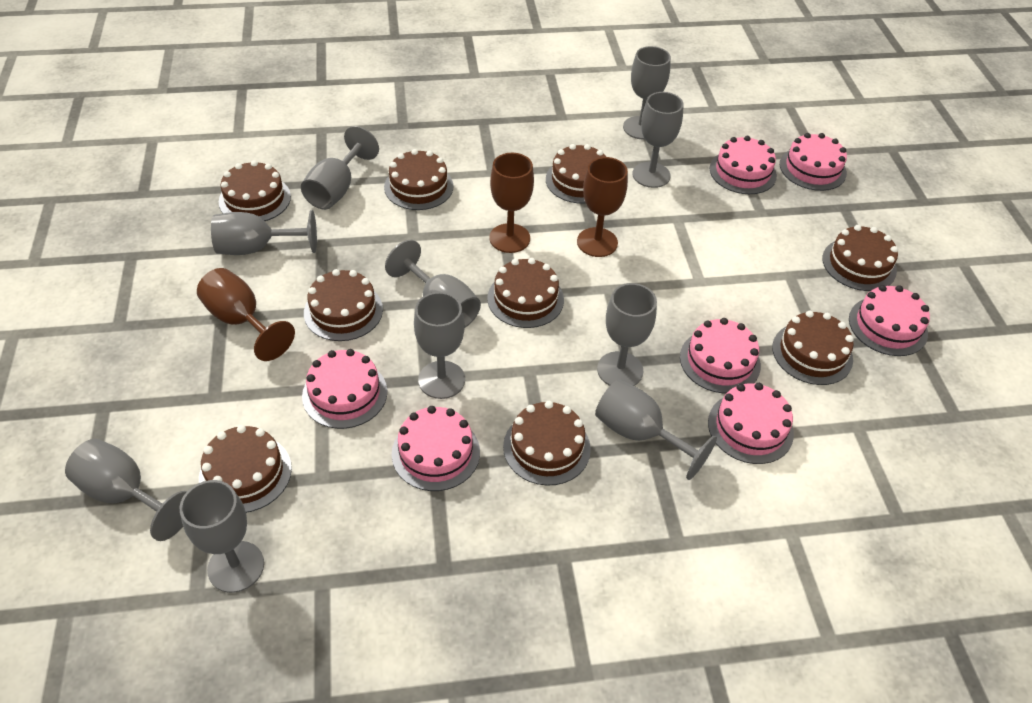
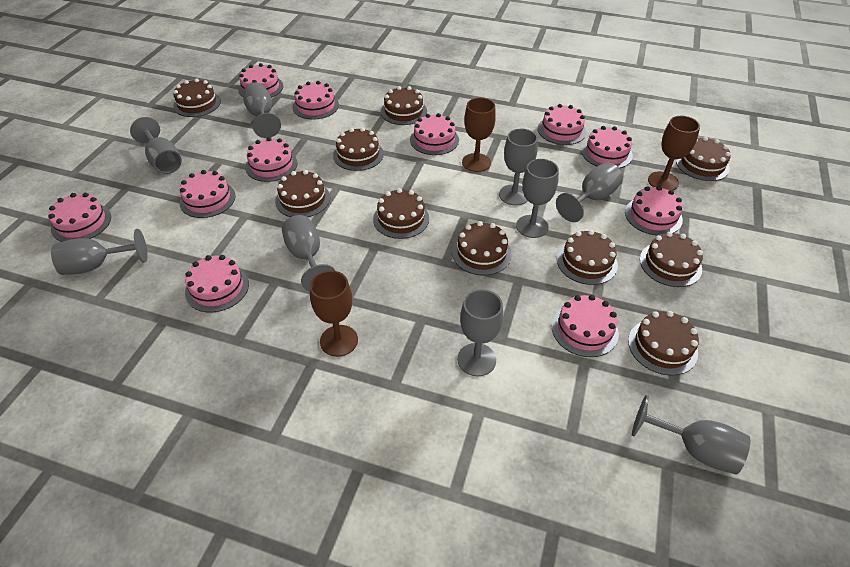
brown cake: 9 -> 10
grey goblet: 10 -> 9
pink cake: 7 -> 11

